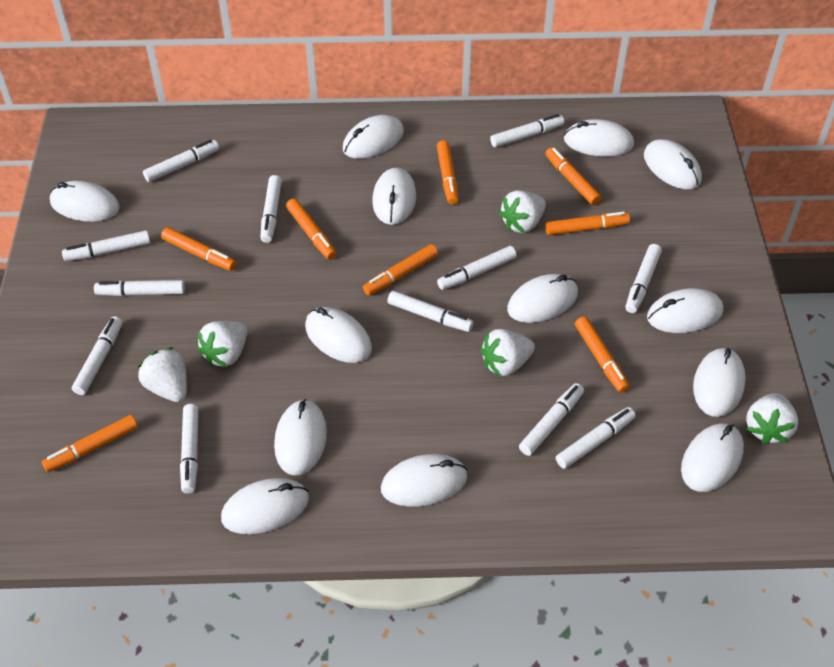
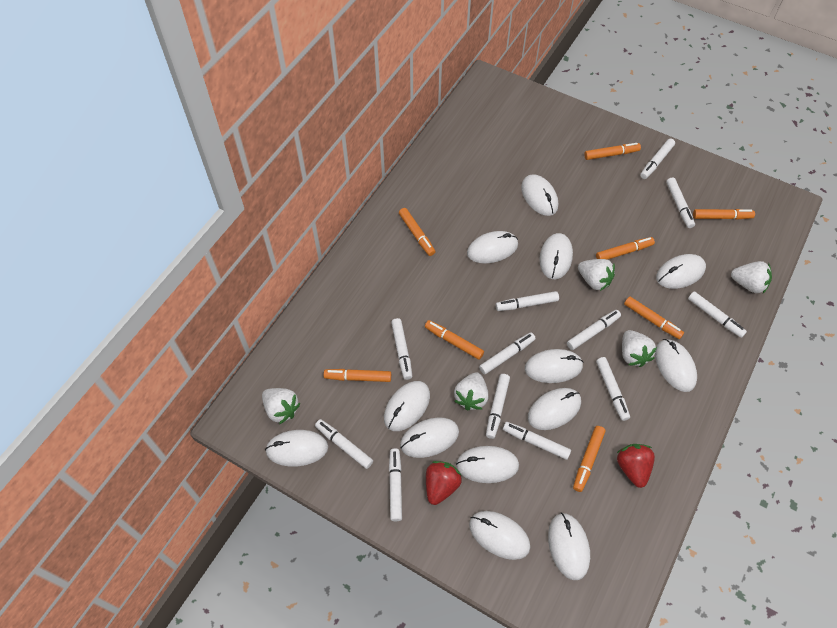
red strawberry: 0 -> 2

